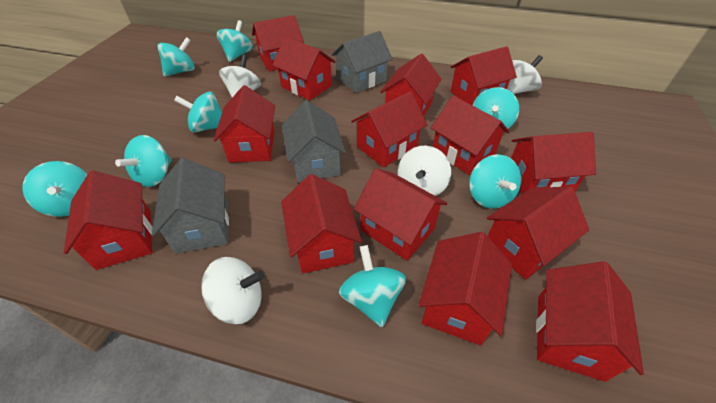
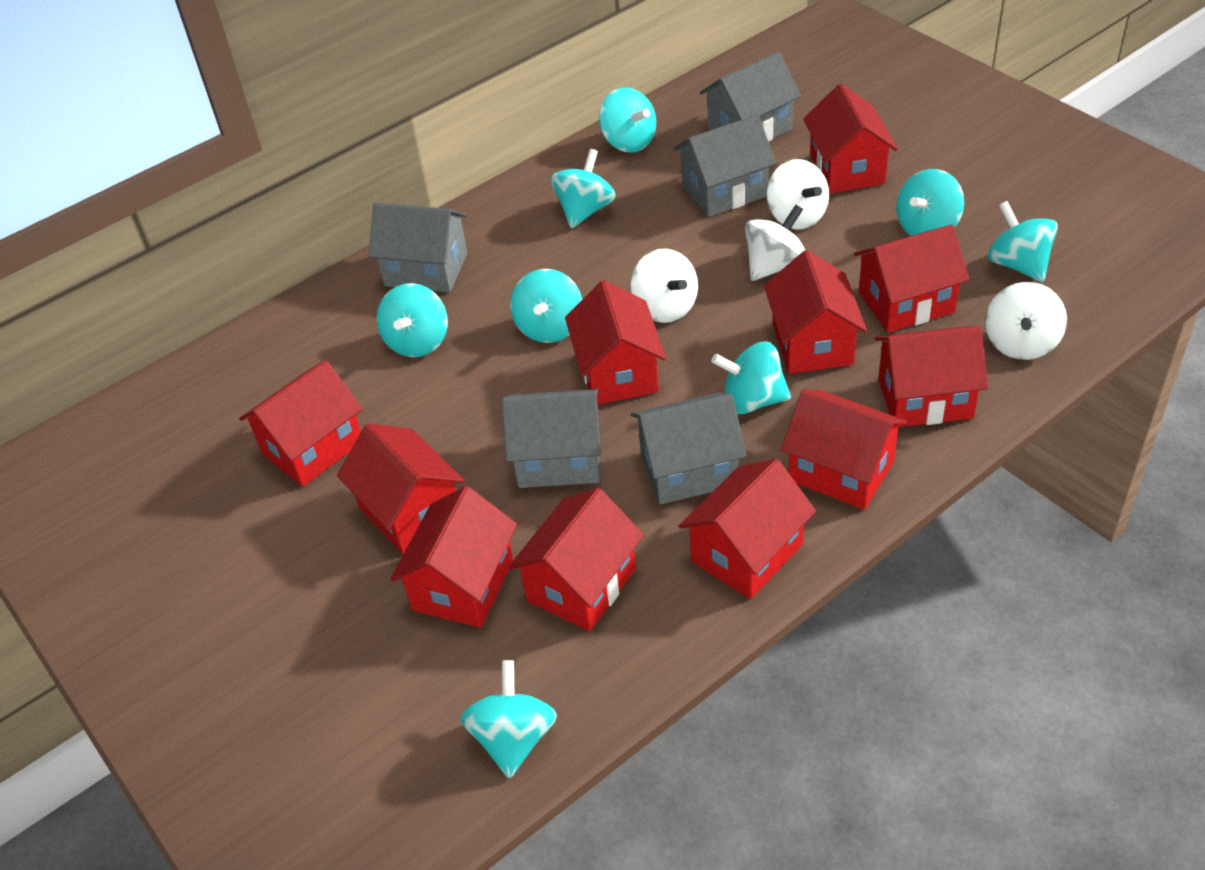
grey house: 3 -> 5
red house: 14 -> 11

